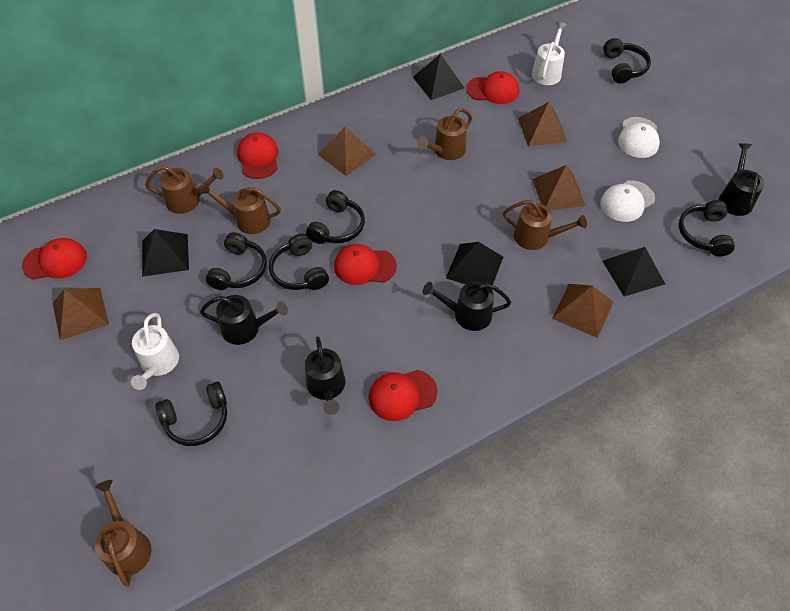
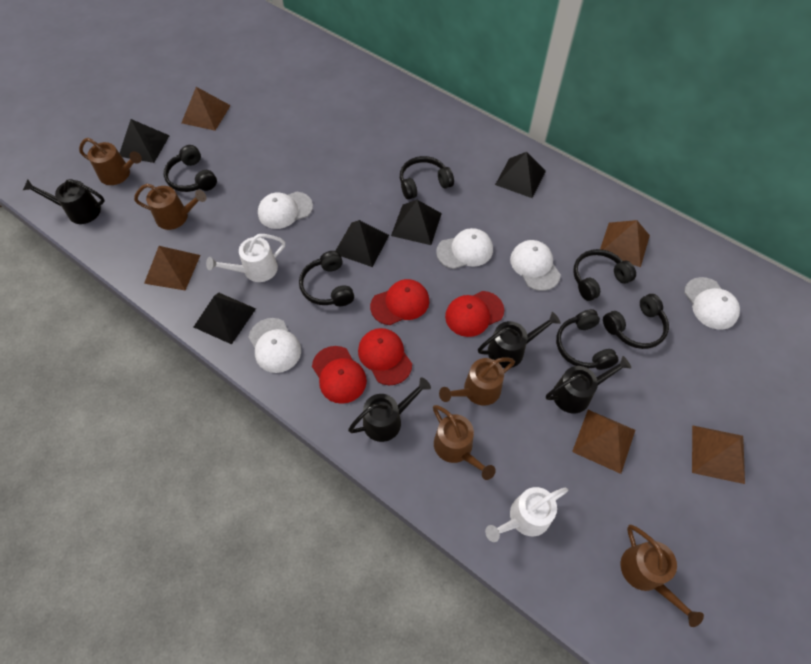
black pyramid: 4 -> 5
red cap: 5 -> 4
white cap: 2 -> 5

